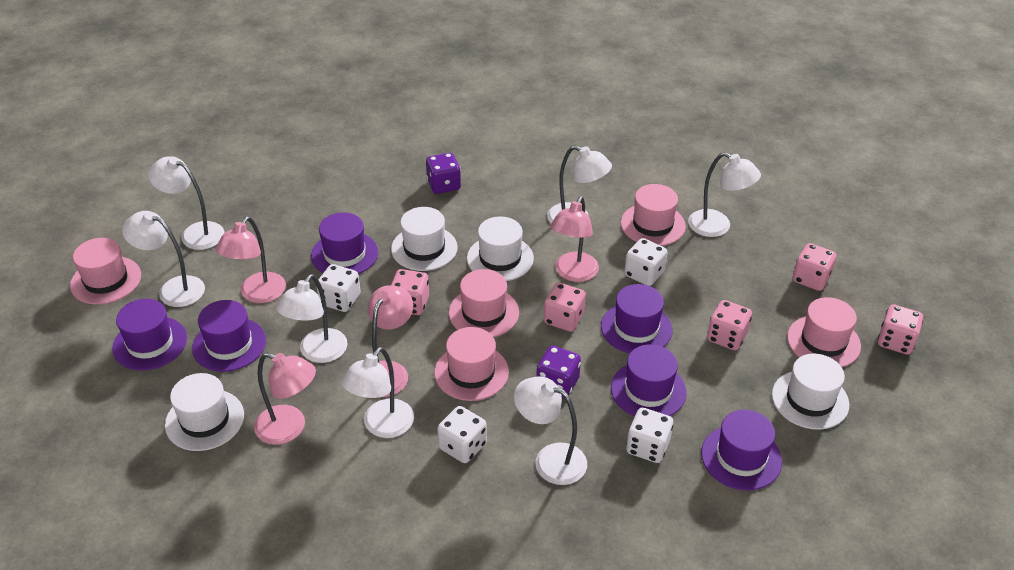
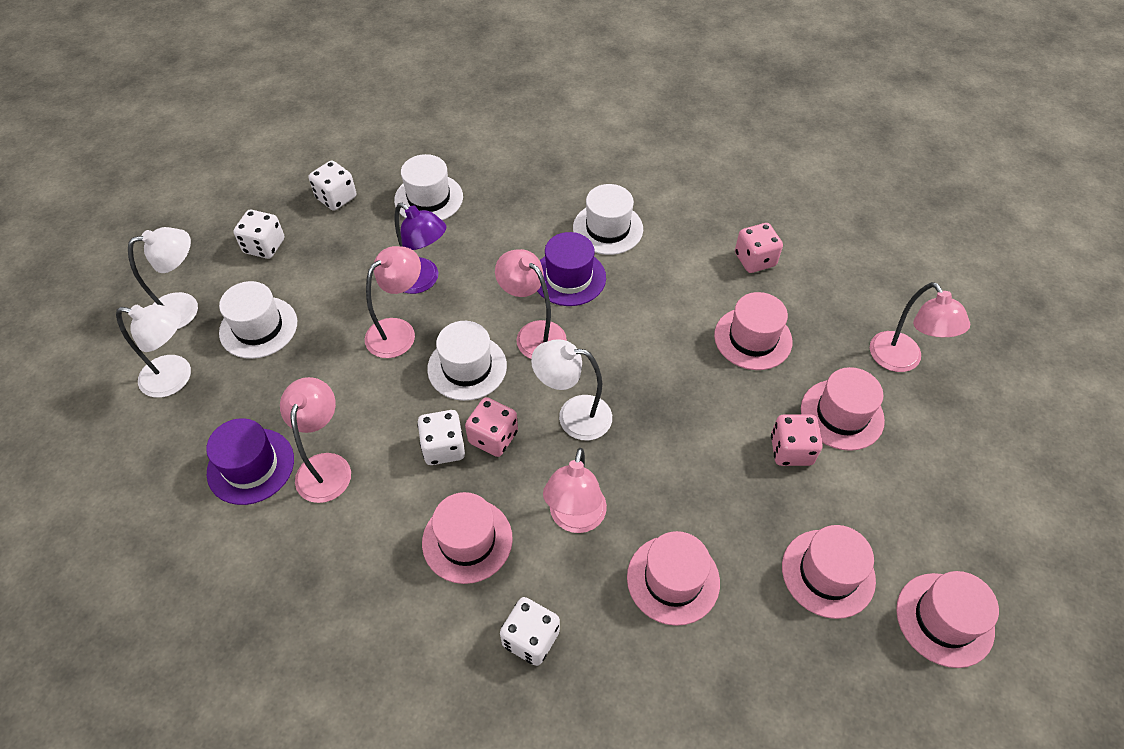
pink dice: 5 -> 3
pink hat: 5 -> 6
pink lamp: 4 -> 5
purple dice: 2 -> 0
purple hat: 6 -> 2
purple lamp: 0 -> 1
white lamp: 7 -> 3

